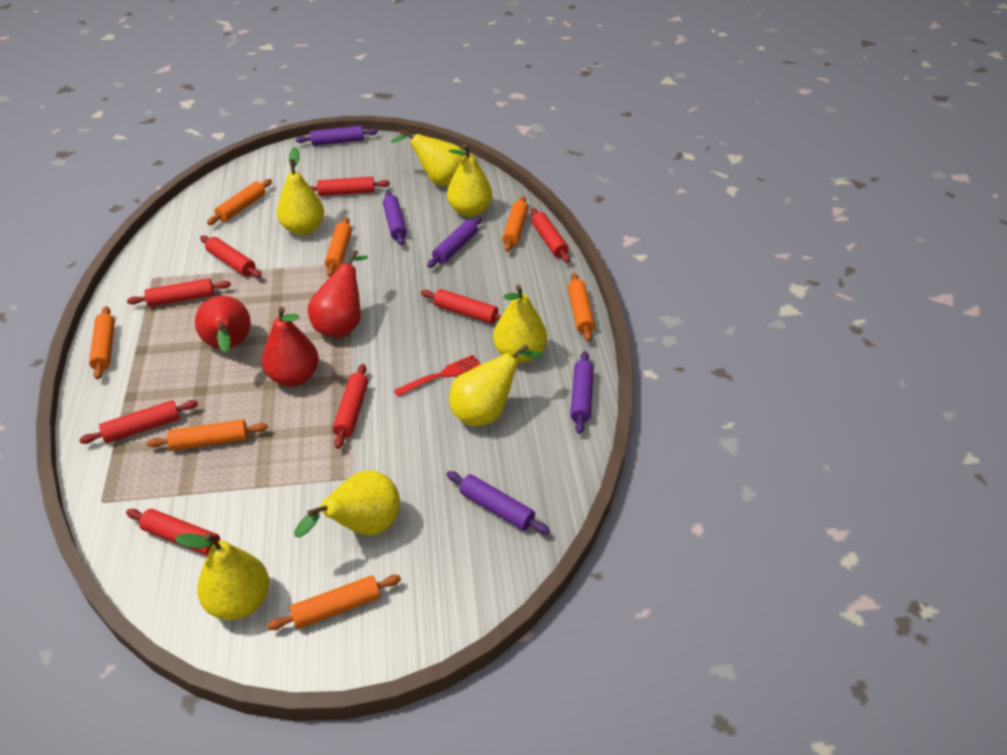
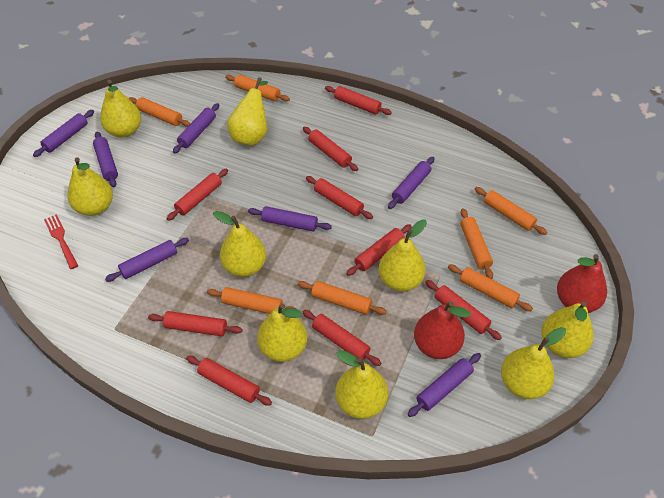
purple rolling pin: 5 -> 7
red pear: 3 -> 2
red rolling pin: 8 -> 9
yellow pear: 7 -> 9

